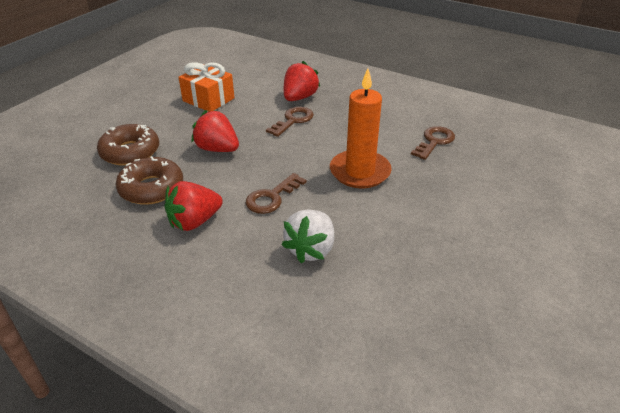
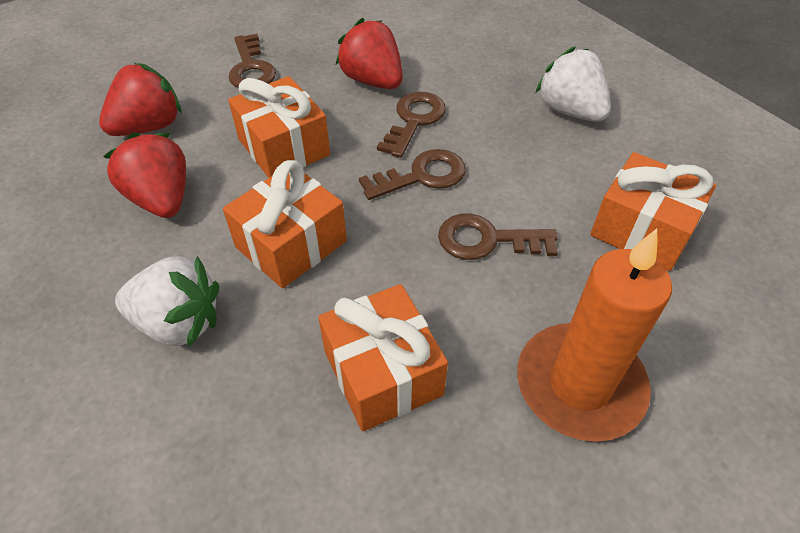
brown donut: 2 -> 0
brown key: 3 -> 4
orange gift: 1 -> 4
white strawberry: 1 -> 2

